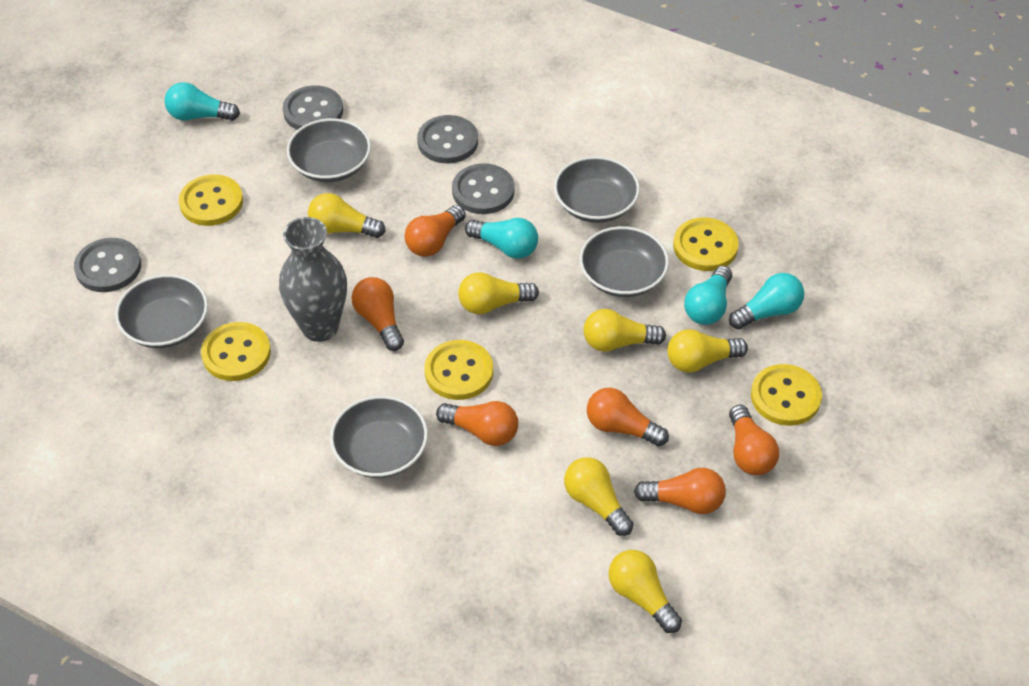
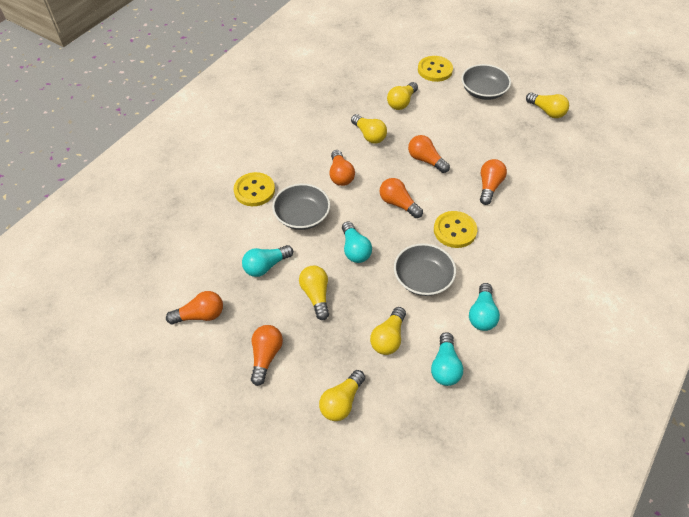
grey bowl: 5 -> 3
grey button: 4 -> 0
grey vase: 1 -> 0
yellow button: 5 -> 3

